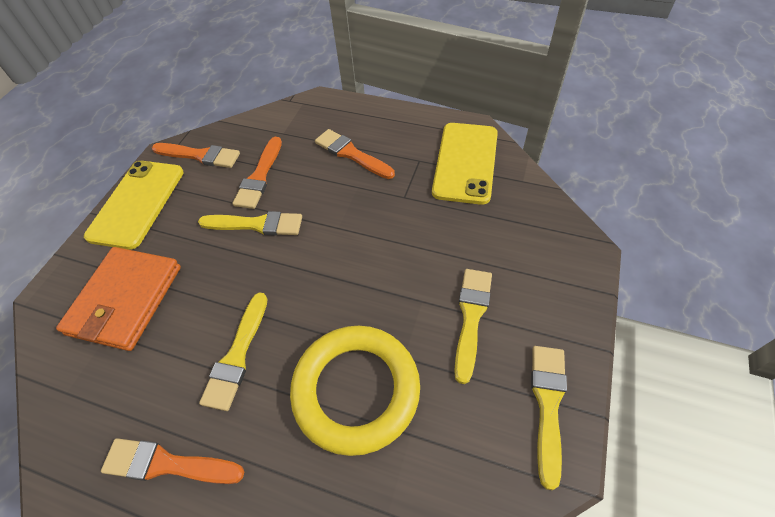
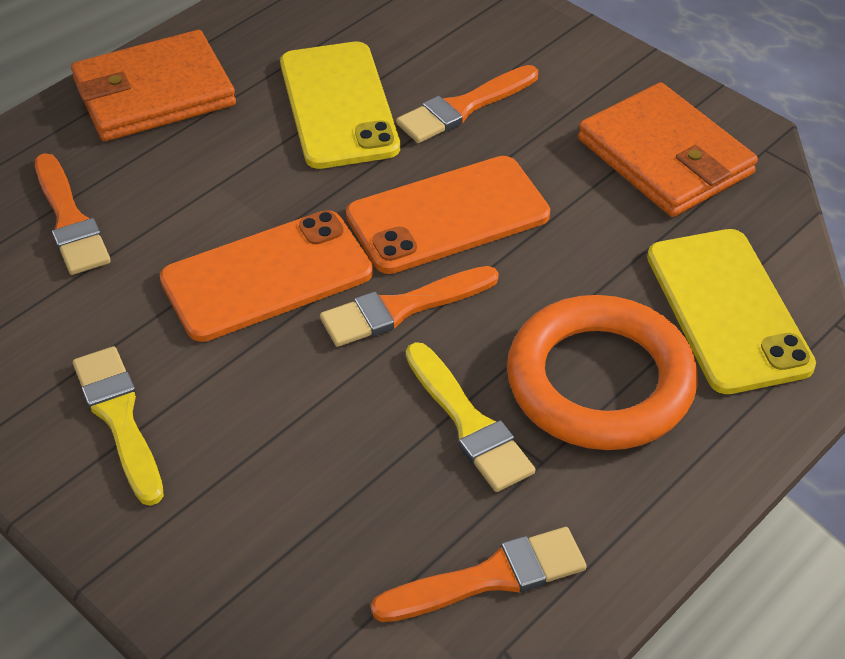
orange phone: 0 -> 2
orange ring: 0 -> 1
orange wallet: 1 -> 2
yellow brush: 4 -> 2
yellow ring: 1 -> 0

